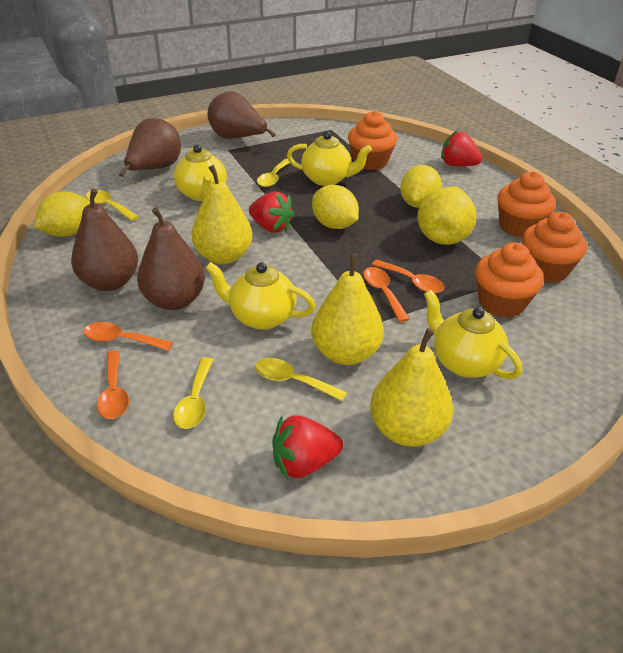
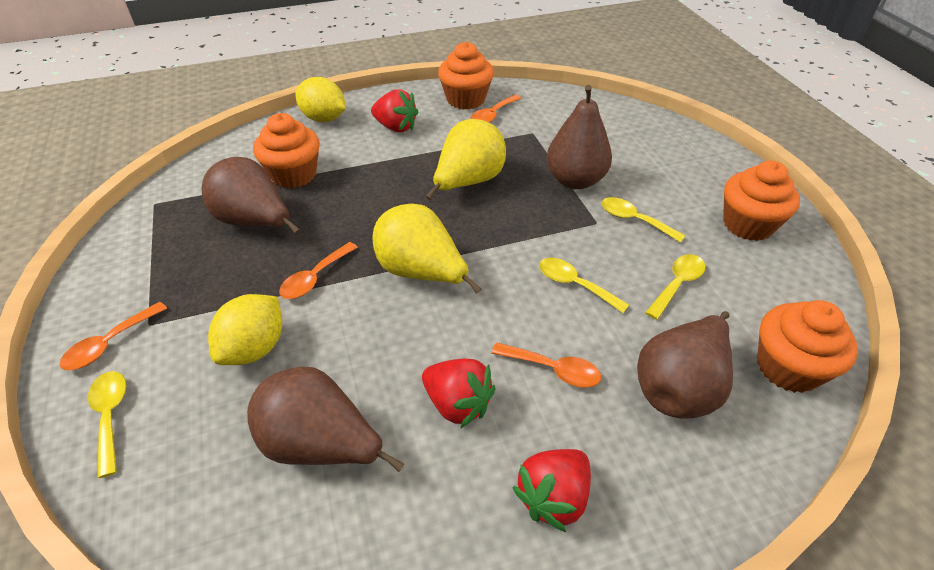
yellow lemon: 3 -> 2
yellow pear: 4 -> 2
yellow teapot: 4 -> 0

